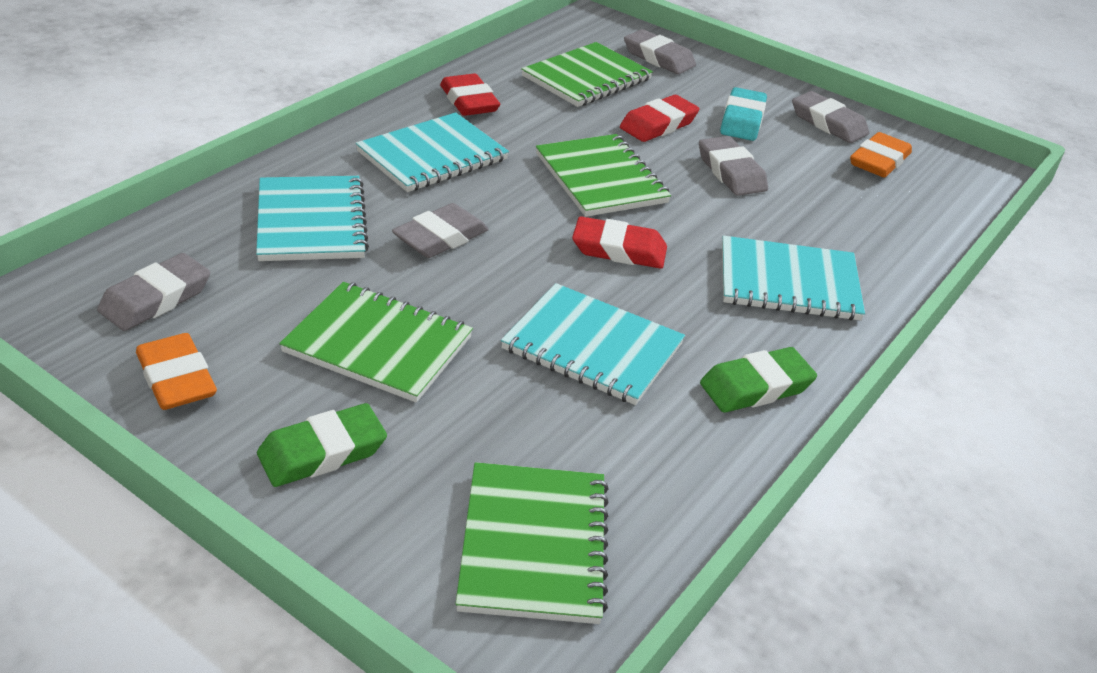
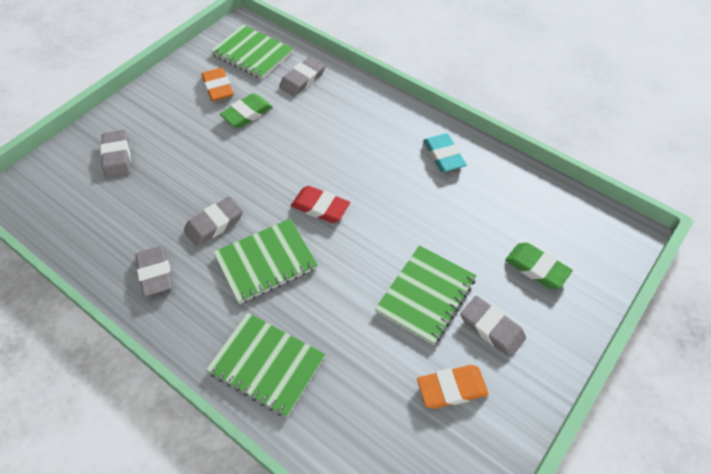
red eraser: 3 -> 1
turquoise notebook: 4 -> 0

